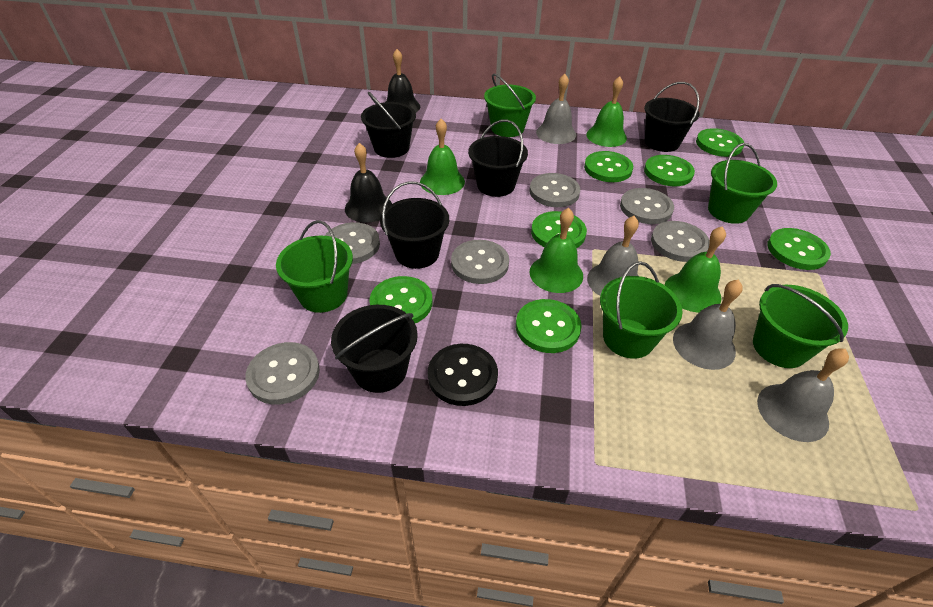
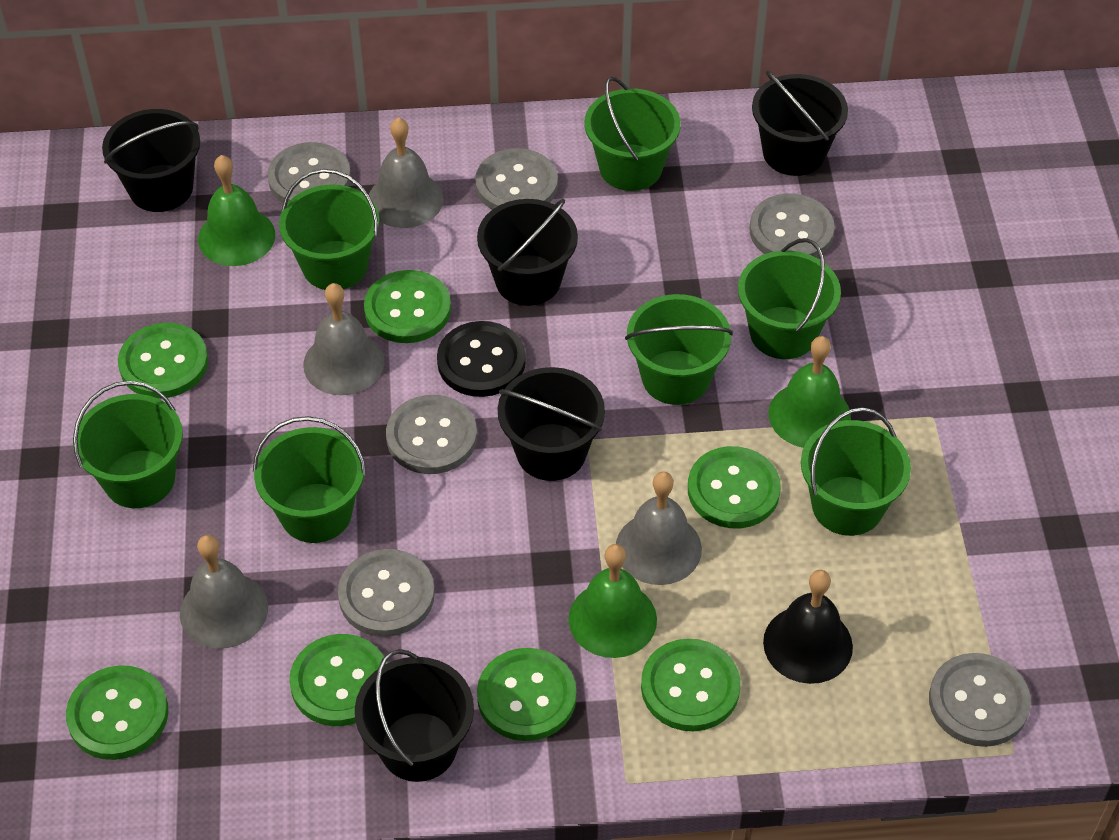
black bell: 2 -> 1
green bell: 4 -> 3
green bucket: 5 -> 7

